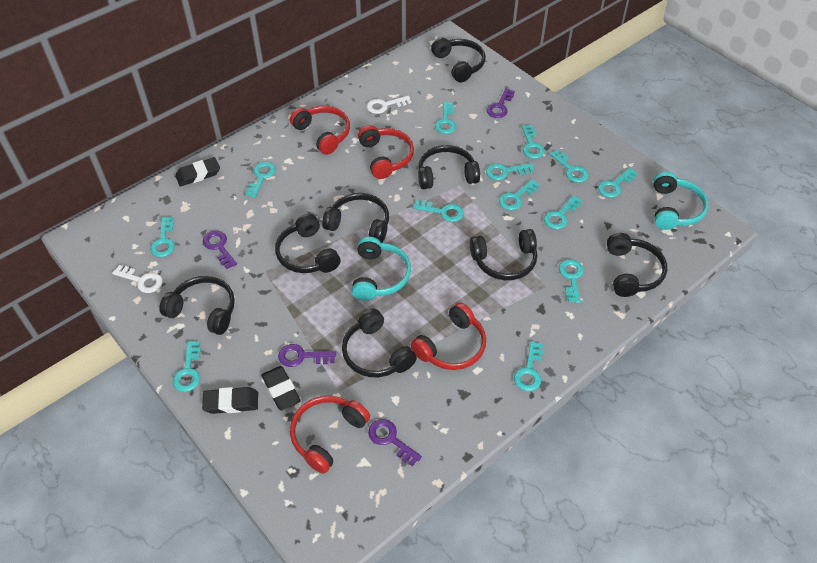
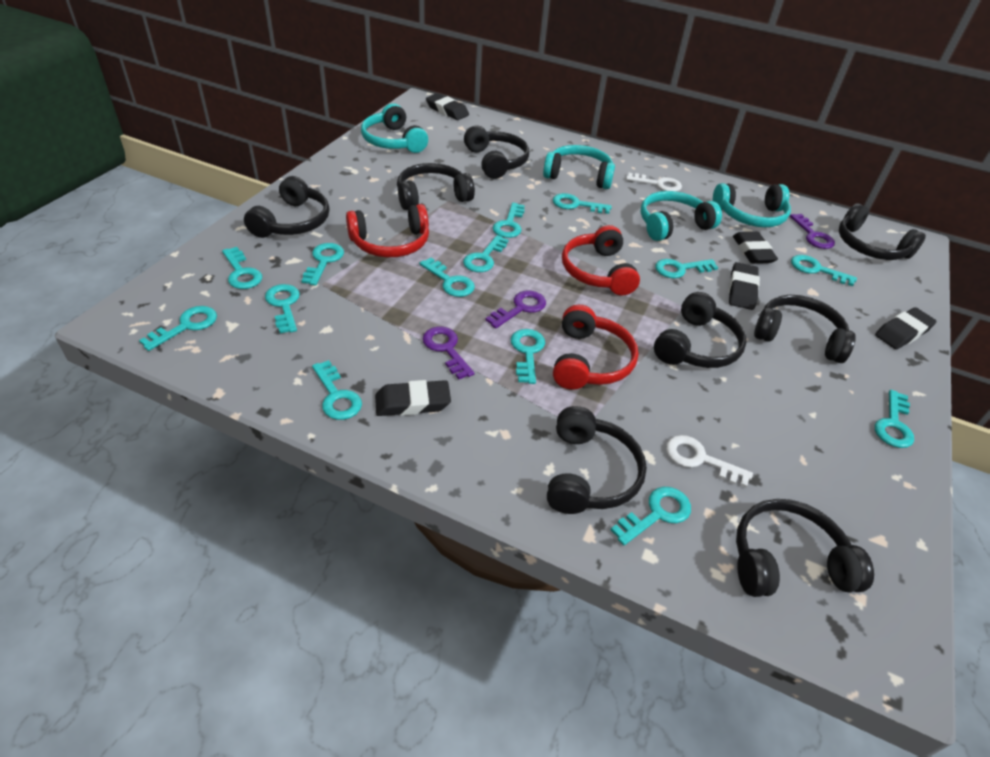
black eraser: 3 -> 5
purple key: 4 -> 3
red headphones: 4 -> 3
turquoise headphones: 2 -> 4
turquoise key: 13 -> 14

